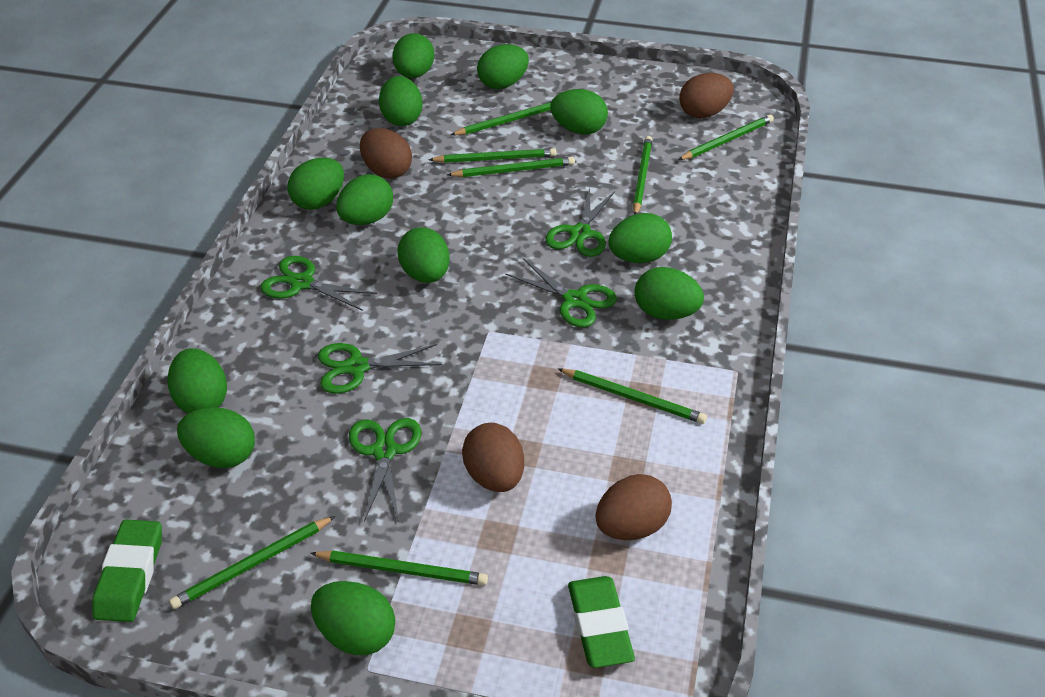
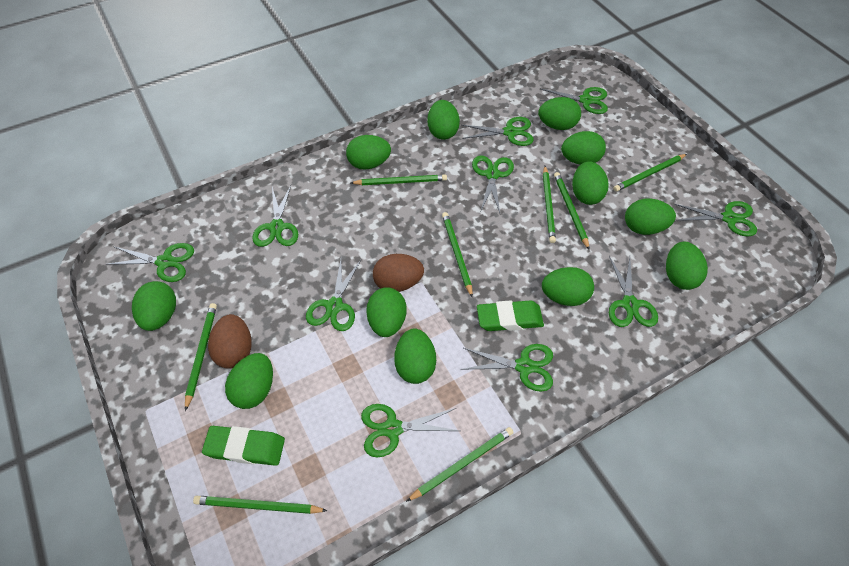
brown egg: 4 -> 2
green scissors: 5 -> 10

